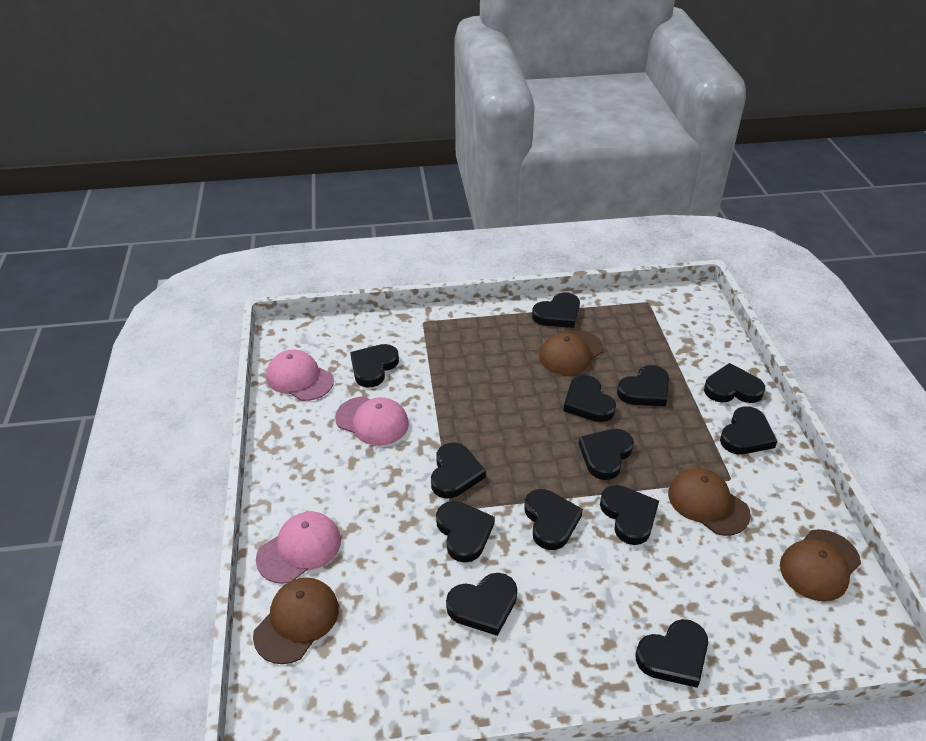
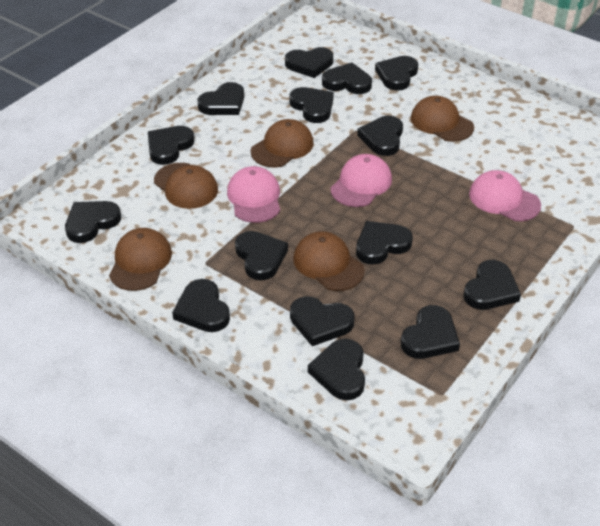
black heart: 13 -> 15
brown cap: 4 -> 5

